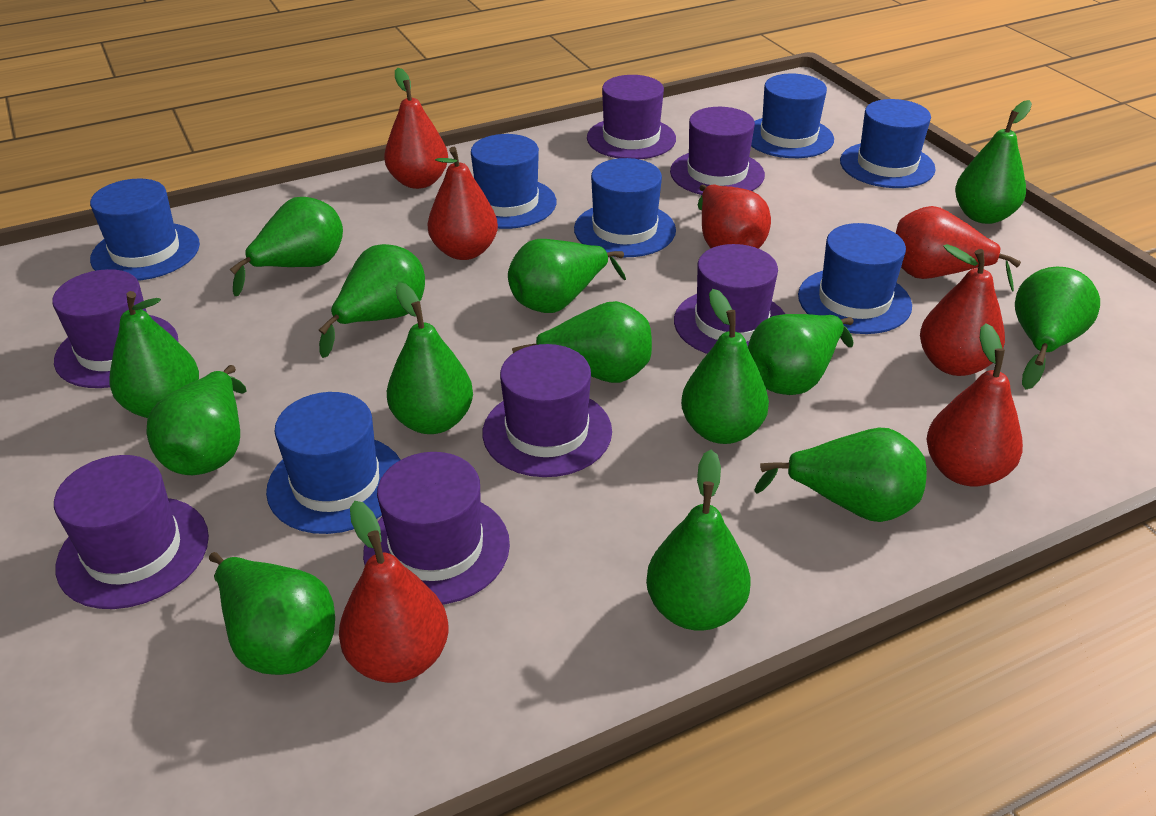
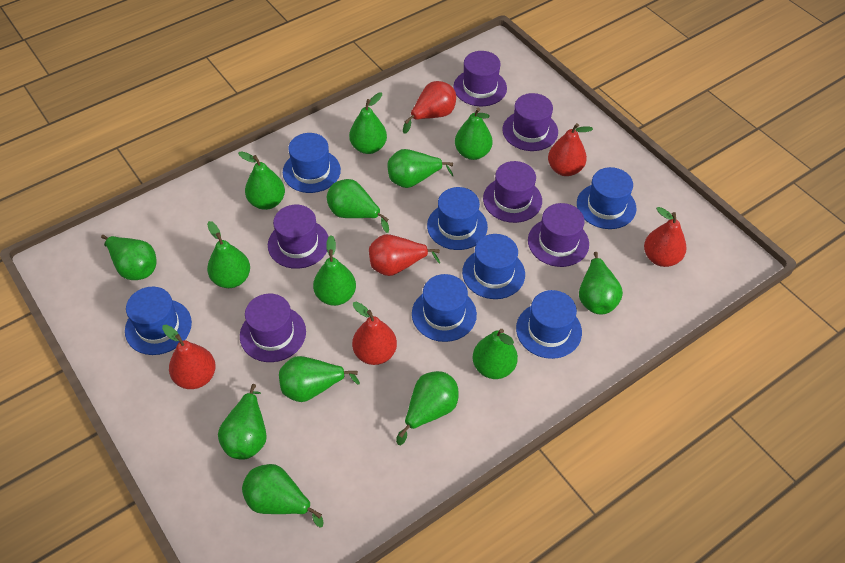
purple hat: 7 -> 6
red pear: 7 -> 6

